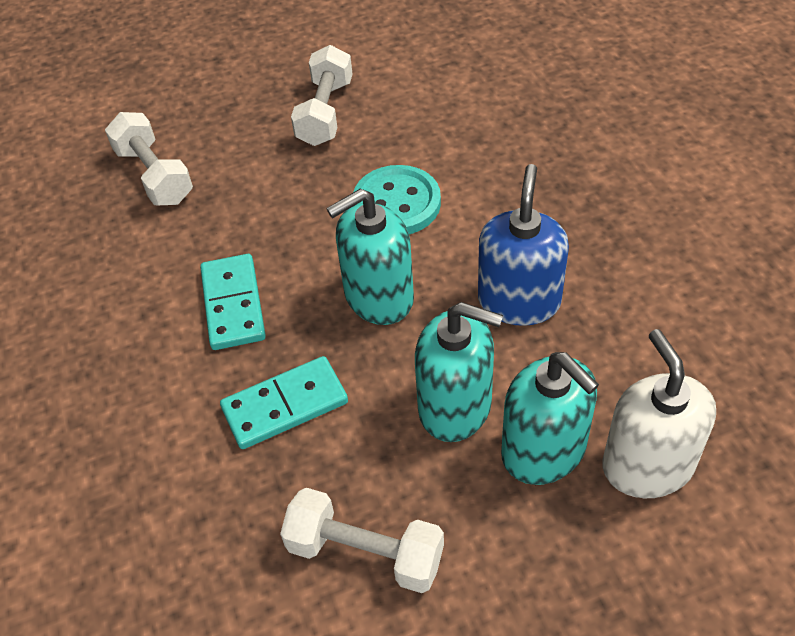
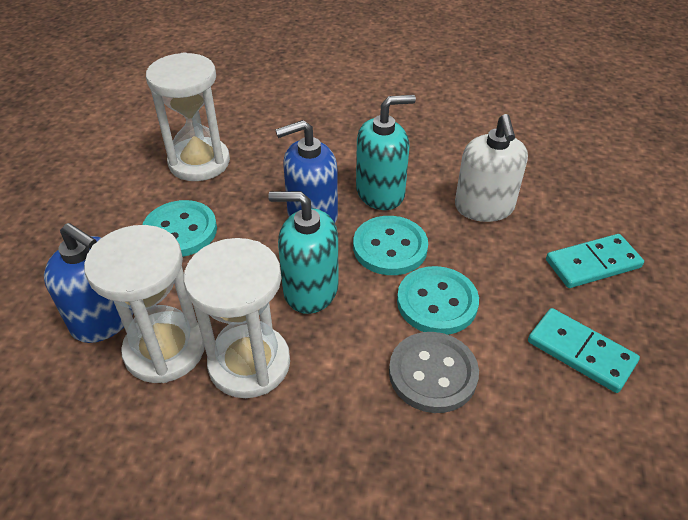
blue soap dispenser: 1 -> 2
grey button: 0 -> 1
turquoise button: 1 -> 3
turquoise soap dispenser: 3 -> 2
white dumbbell: 3 -> 0
white hourglass: 0 -> 3

